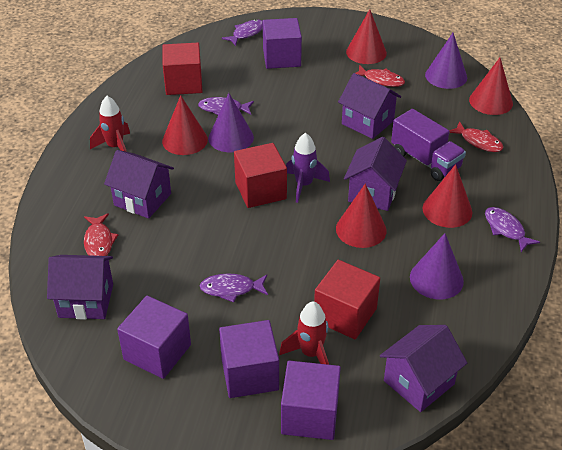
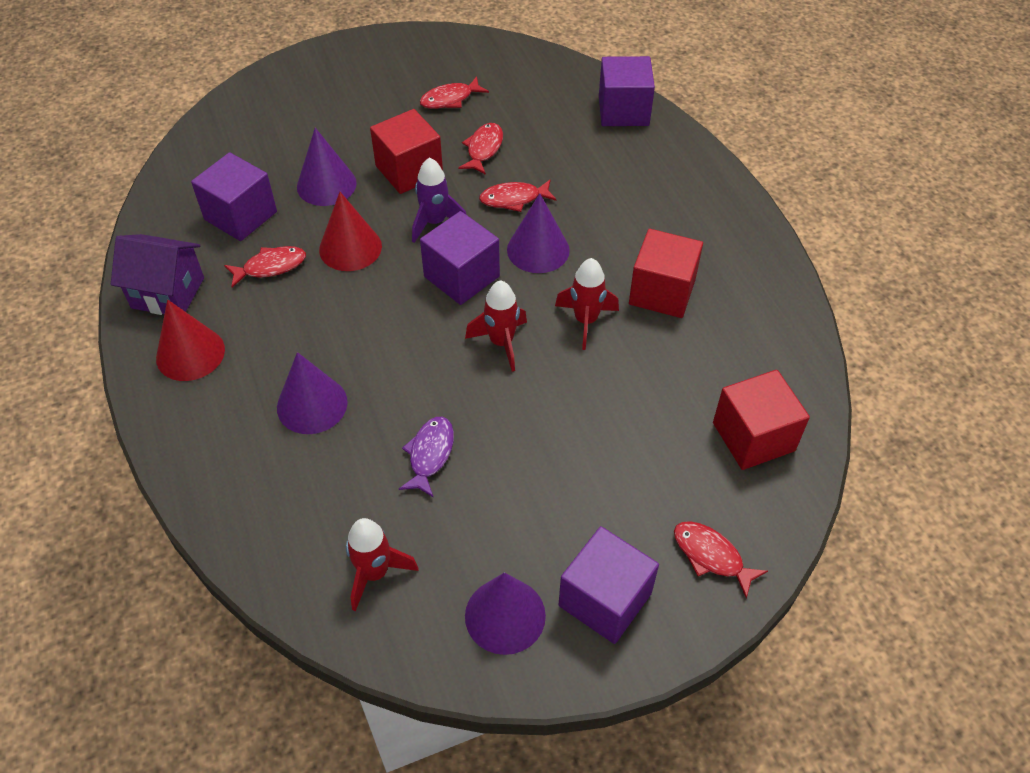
purple cone: 3 -> 4
purple fish: 4 -> 1
purple house: 5 -> 1
purple truck: 1 -> 0
red cone: 5 -> 2
red fish: 3 -> 5
red rocket: 2 -> 3

